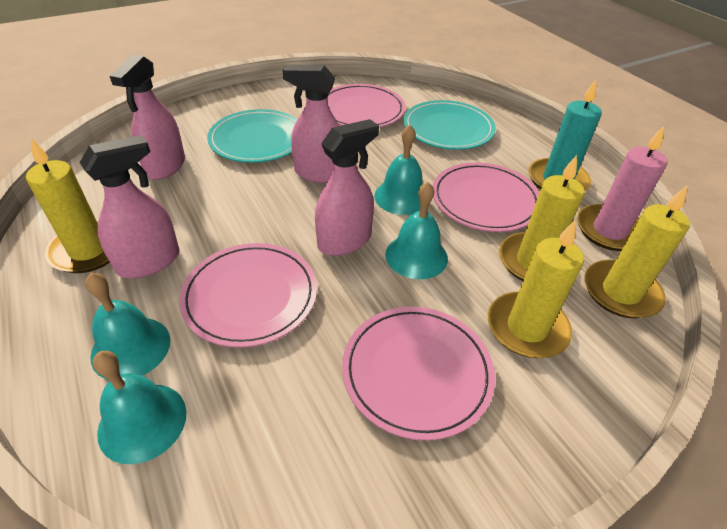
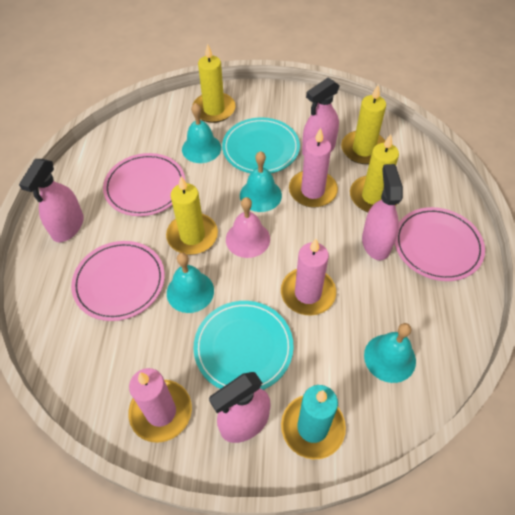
pink bell: 0 -> 1
pink candle: 1 -> 3
pink plate: 4 -> 3

